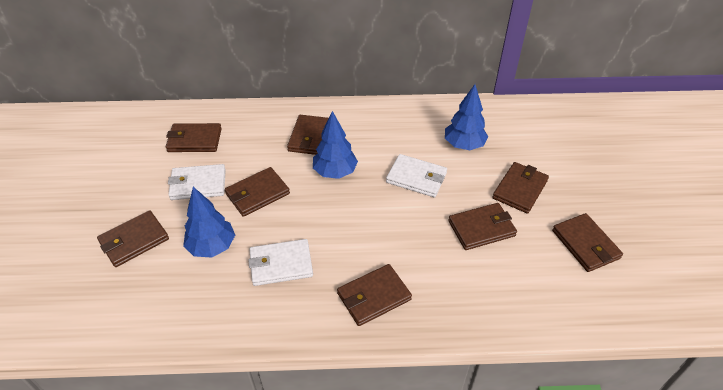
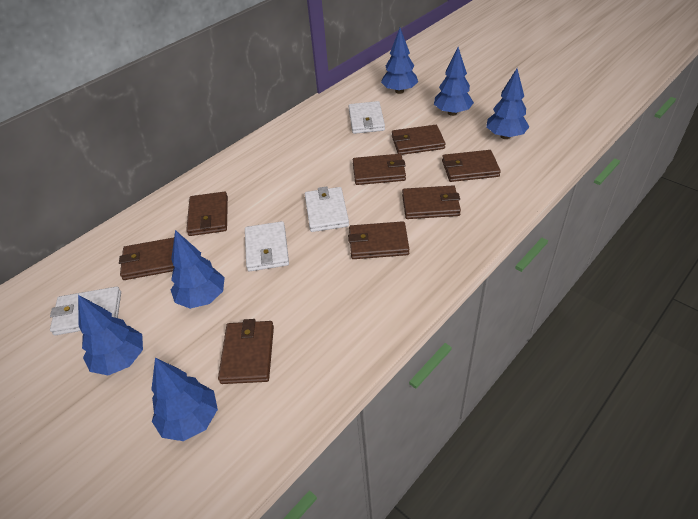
blue tree: 3 -> 6
white wallet: 3 -> 4

